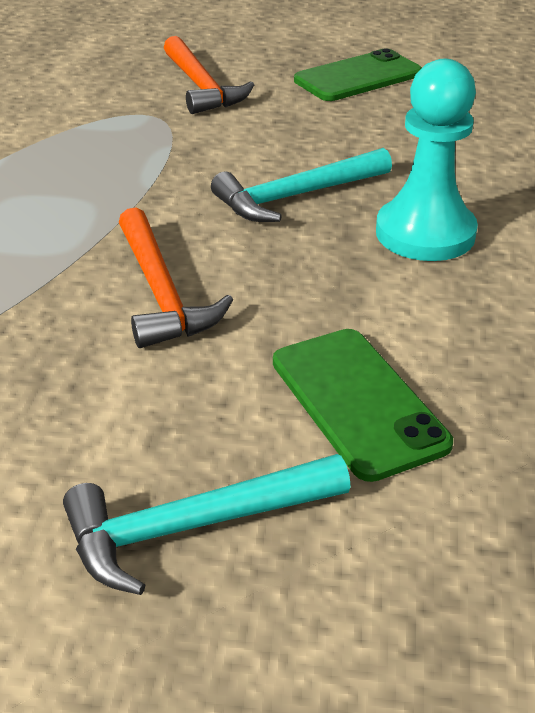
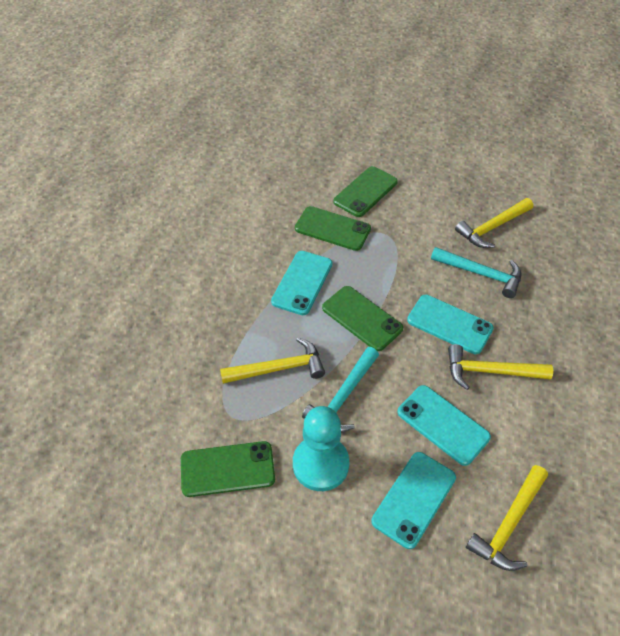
green phone: 2 -> 4
orange hammer: 2 -> 0
turquoise phone: 0 -> 4
yellow hammer: 0 -> 4

